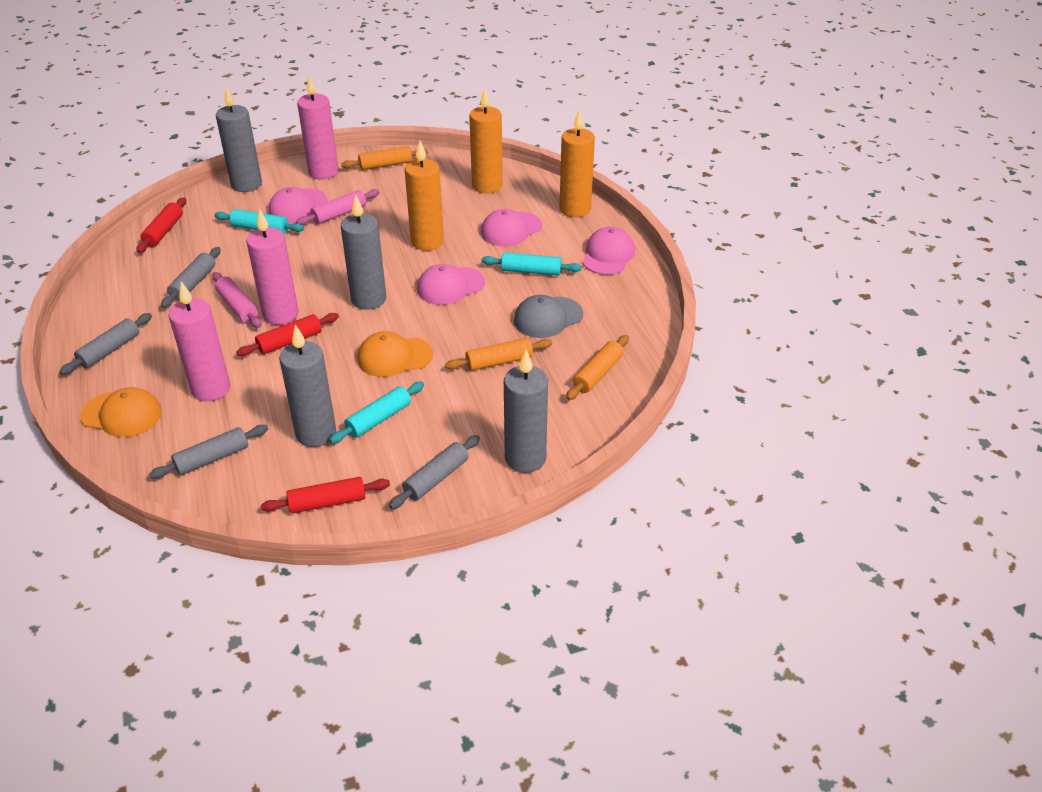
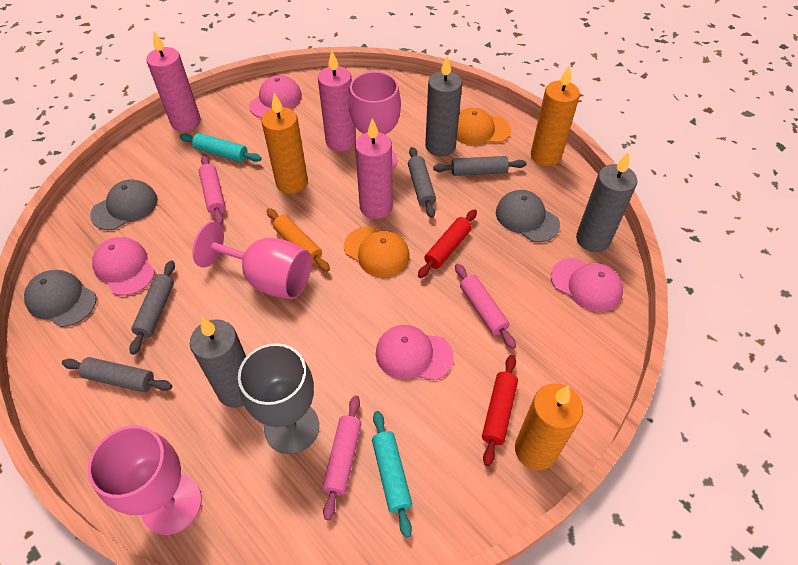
grey candle: 4 -> 3
grey cap: 1 -> 3
grey goblet: 0 -> 1
orange rolling pin: 3 -> 1
pink goblet: 0 -> 3
pink rolling pin: 2 -> 3
red rolling pin: 3 -> 2
turquoise rolling pin: 3 -> 2

